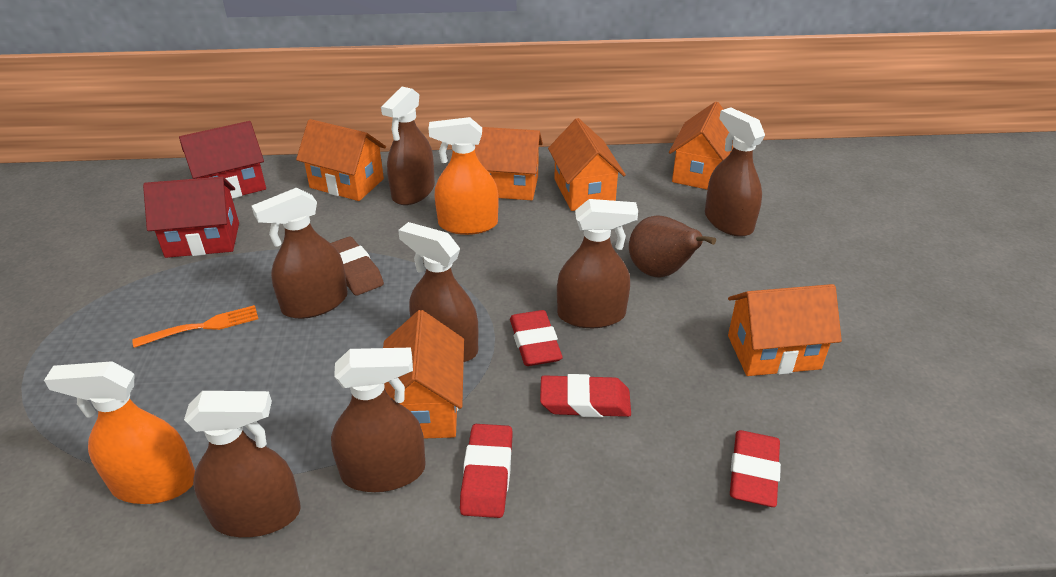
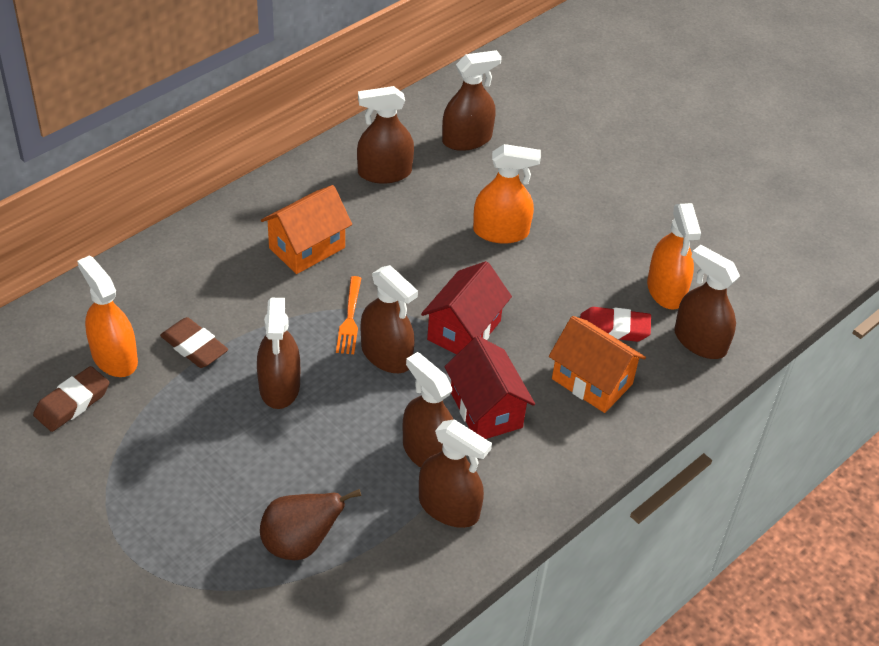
brown eraser: 1 -> 2
orange house: 6 -> 2
orange spray bottle: 2 -> 3
red eraser: 4 -> 1

